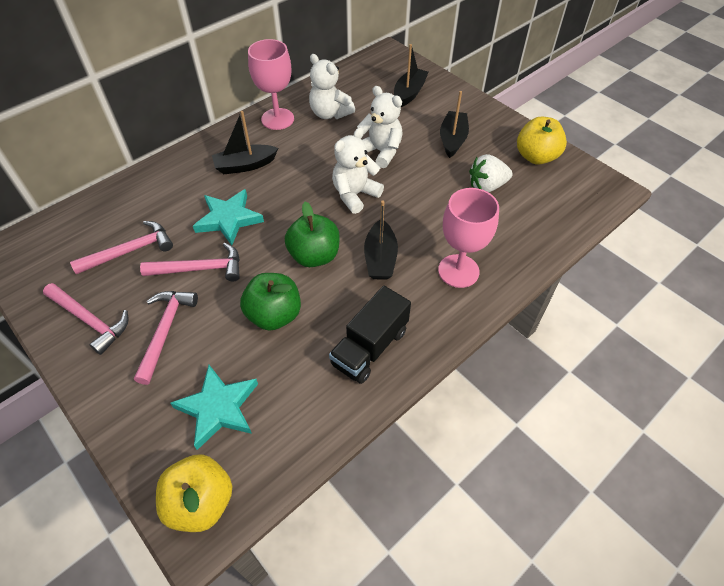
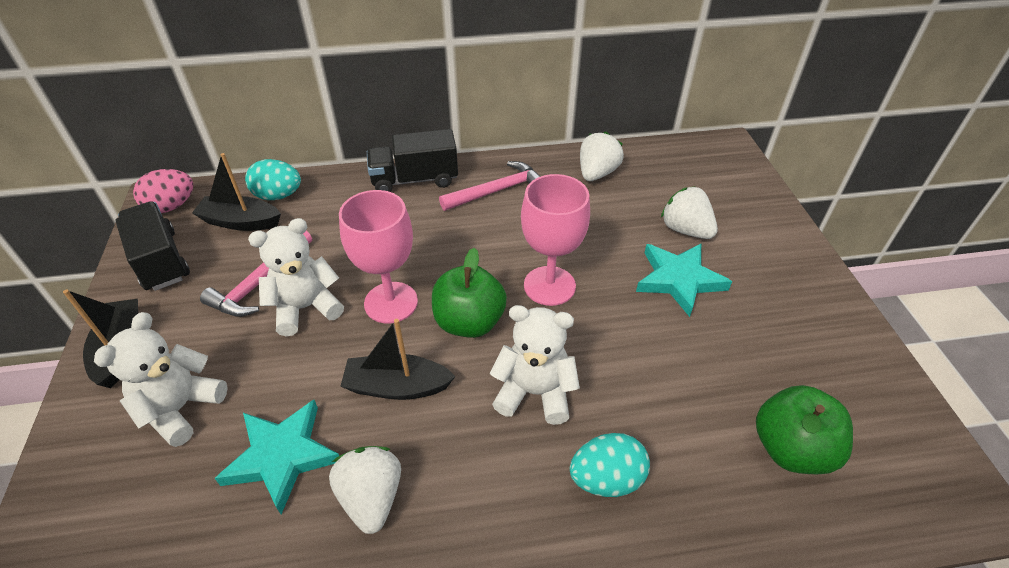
black boat: 4 -> 3
black truck: 1 -> 2
pink egg: 0 -> 1
pink hammer: 4 -> 2
turquoise egg: 0 -> 2
white strawberry: 1 -> 3
yellow apple: 2 -> 0

